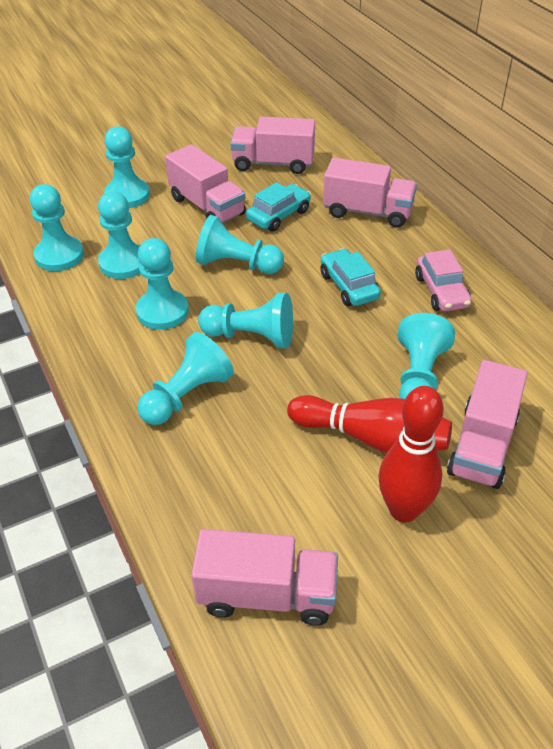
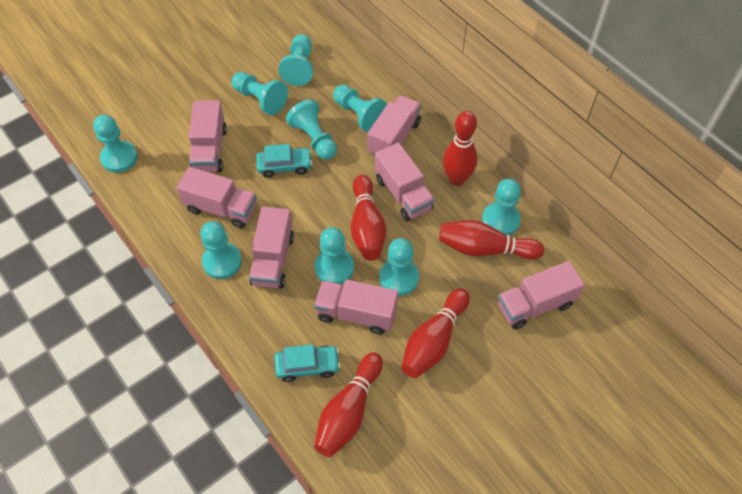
pink car: 1 -> 0
pink truck: 5 -> 7
red bowling pin: 2 -> 5
turquoise pawn: 8 -> 9

